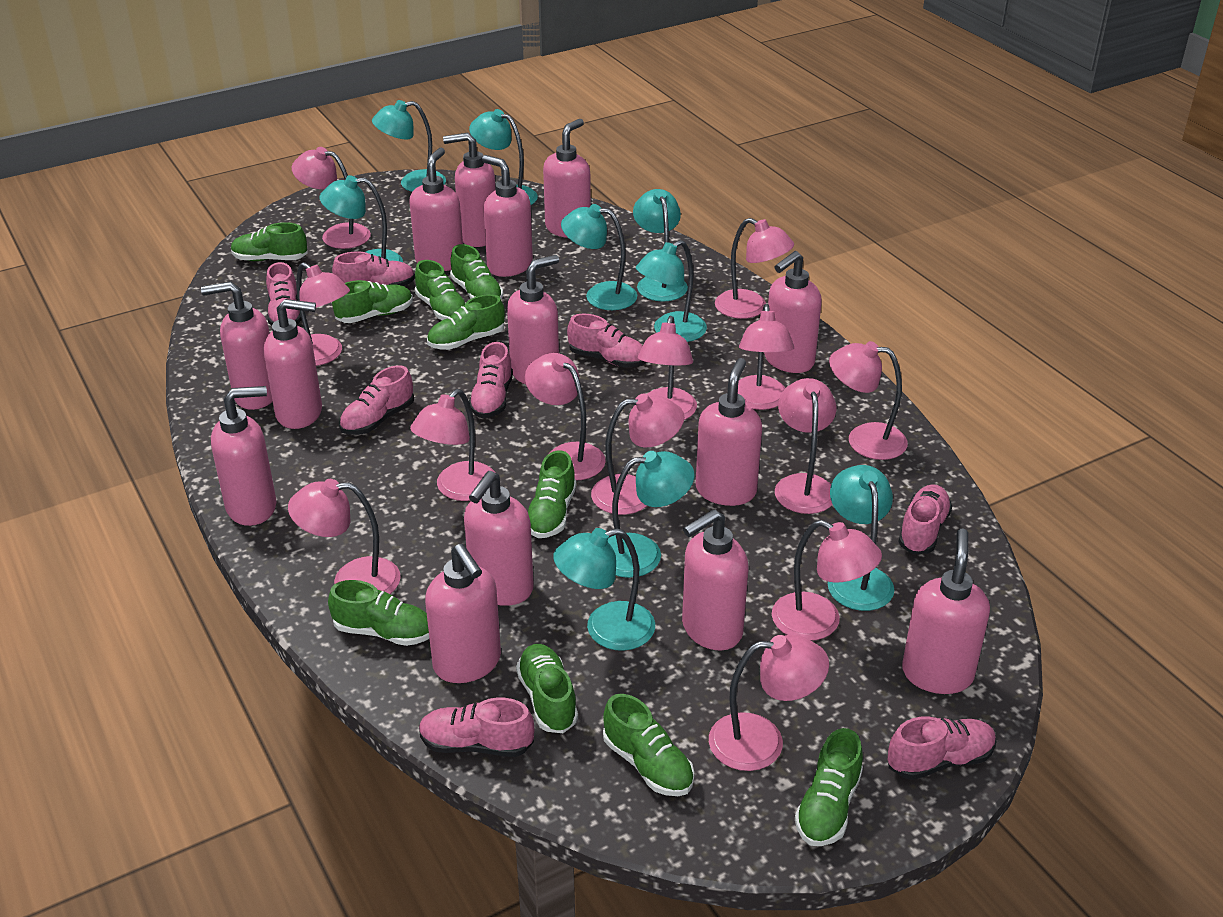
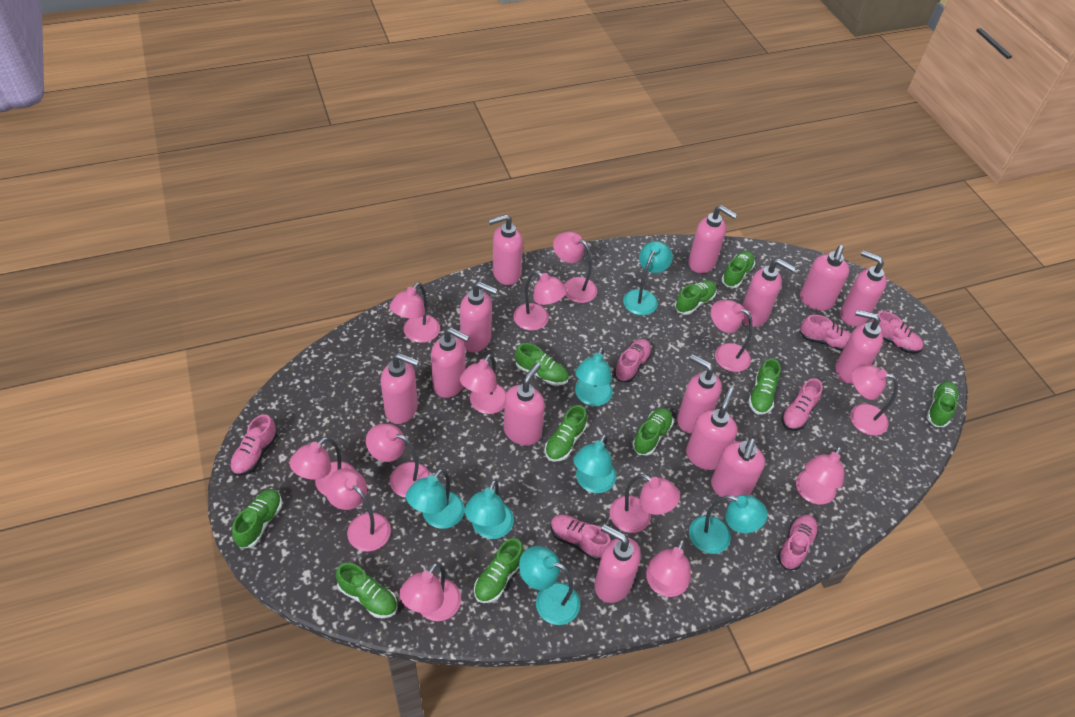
pink shoe: 8 -> 7
turquoise lamp: 9 -> 7

